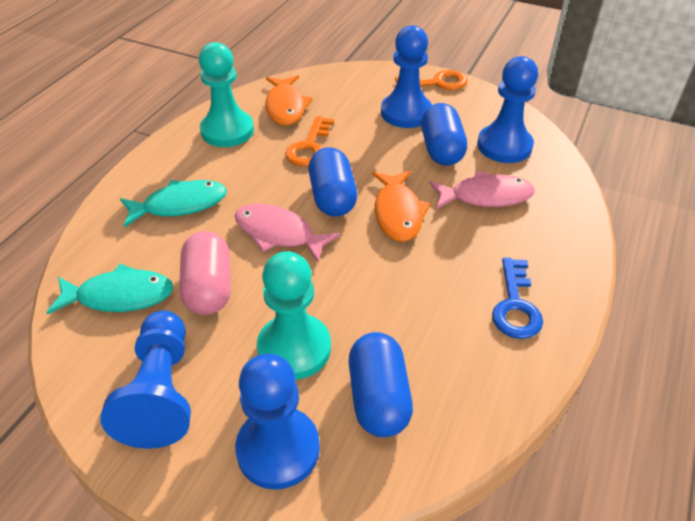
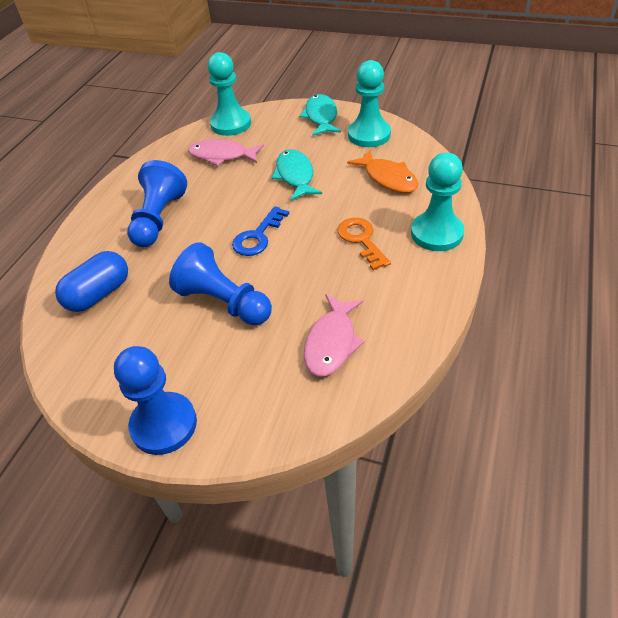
blue capsule: 3 -> 1
blue pawn: 4 -> 3
orange fish: 2 -> 1
orange key: 2 -> 1
pink capsule: 1 -> 0
turquoise pawn: 2 -> 3

